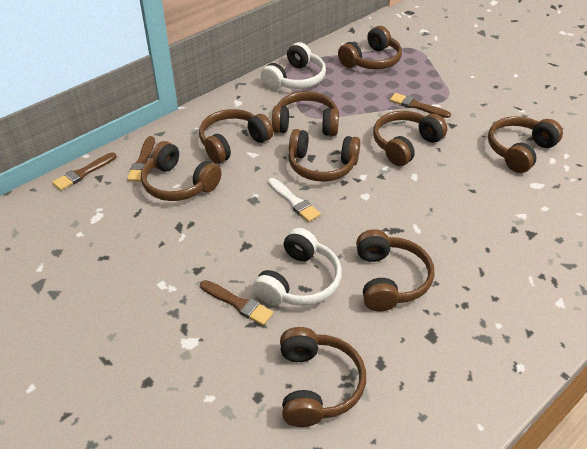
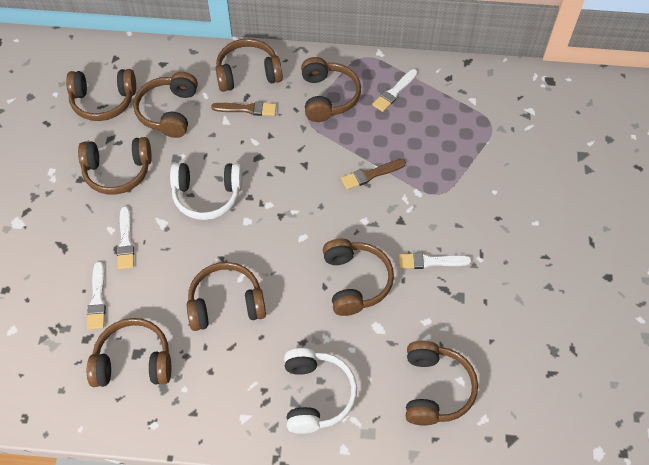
brown brush: 4 -> 2
white brush: 1 -> 4

